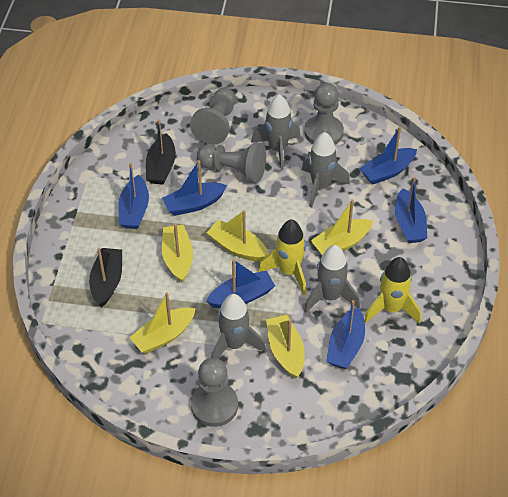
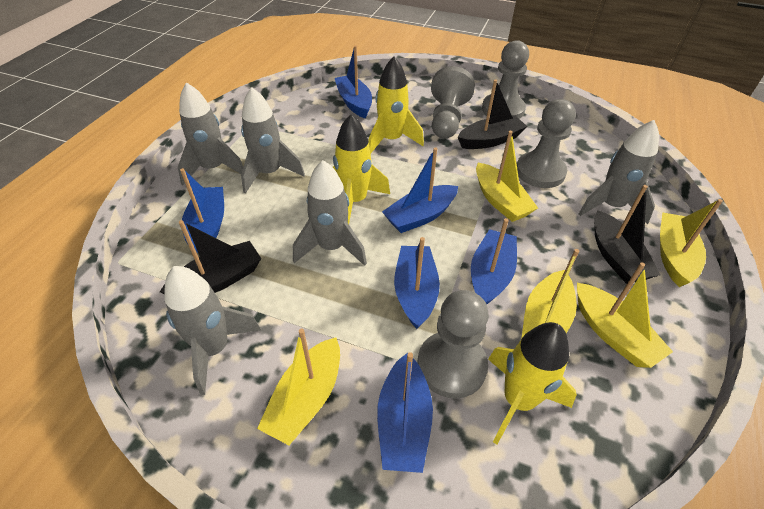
black boat: 2 -> 3
grey rocket: 4 -> 5
yellow rocket: 2 -> 3

